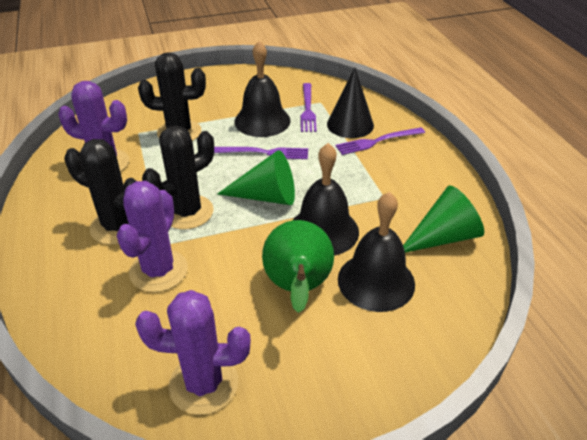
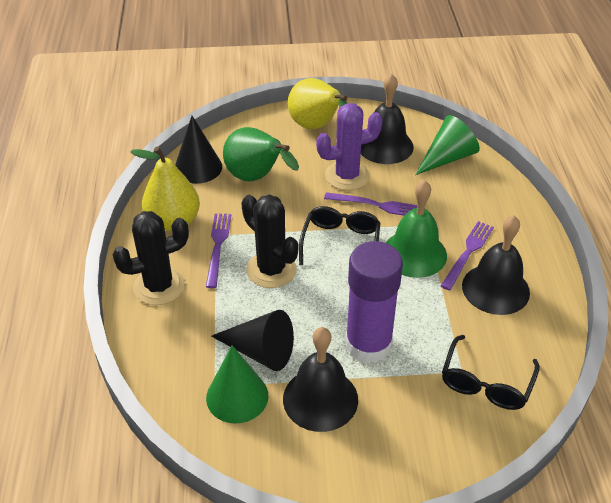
black cactus: 3 -> 2
black cone: 1 -> 2
black glasses: 0 -> 2
green bell: 0 -> 1
purple cactus: 3 -> 1
purple glue stick: 0 -> 1
yellow pear: 0 -> 2

